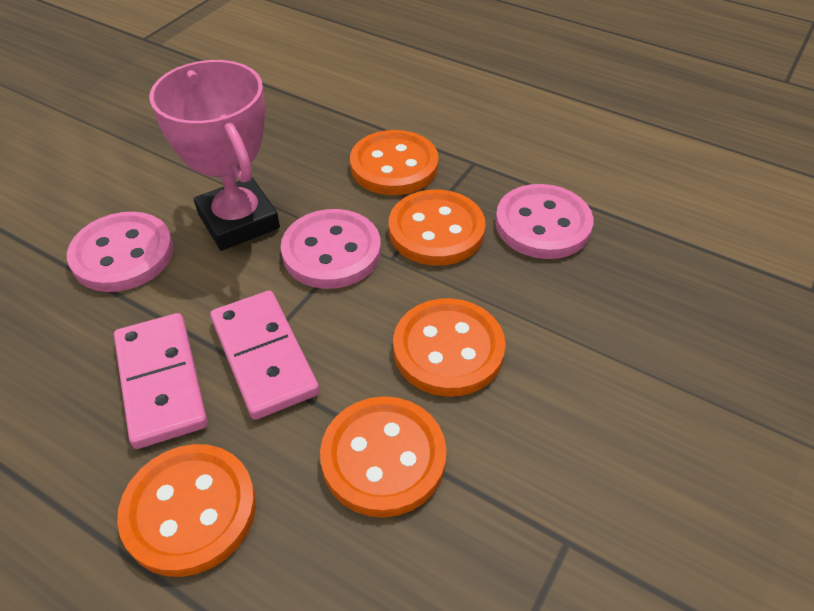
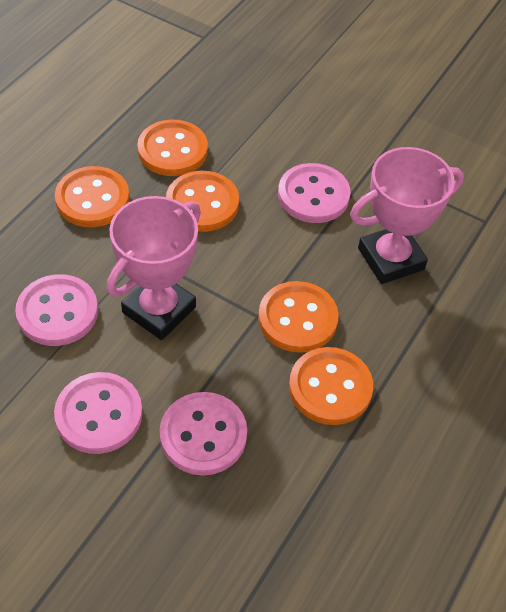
pink button: 3 -> 4
pink domino: 2 -> 0
pink trophy: 1 -> 2

